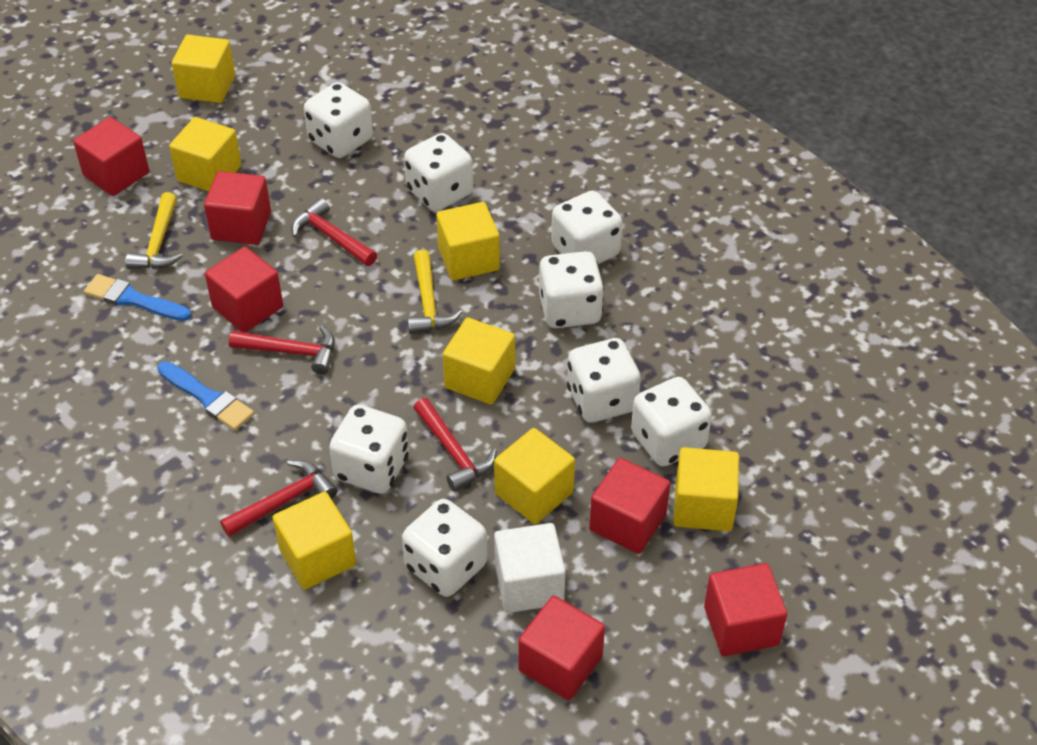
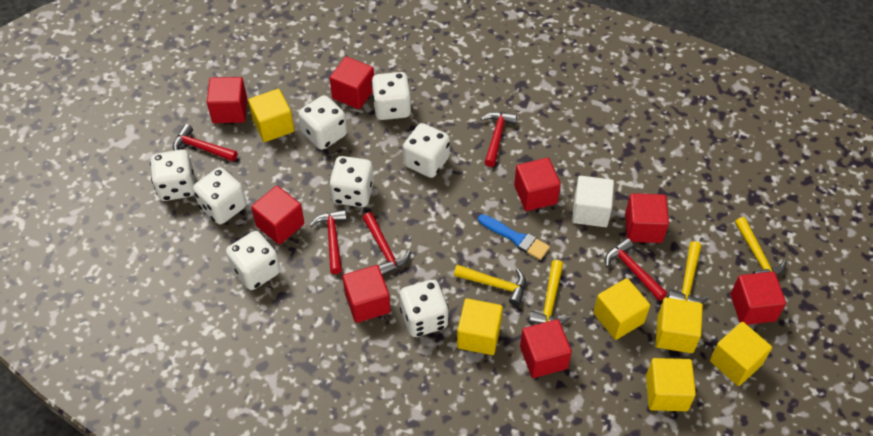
blue brush: 2 -> 1
red cube: 6 -> 8
red hammer: 4 -> 5
yellow cube: 7 -> 6
yellow hammer: 2 -> 4

